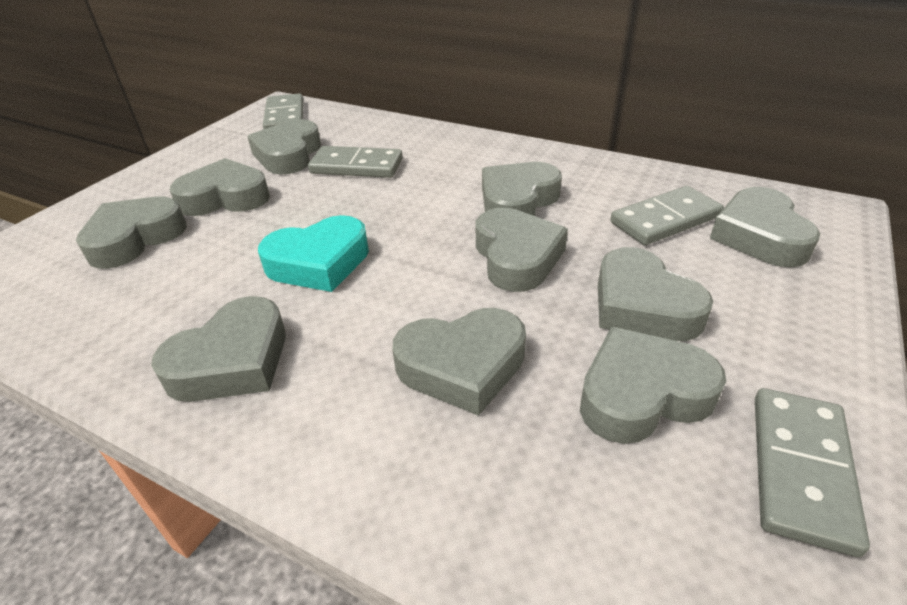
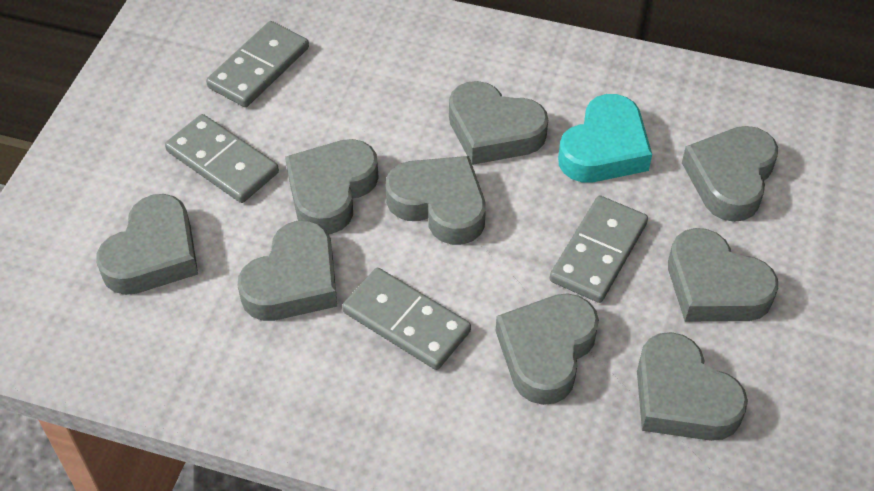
grey heart: 10 -> 9

